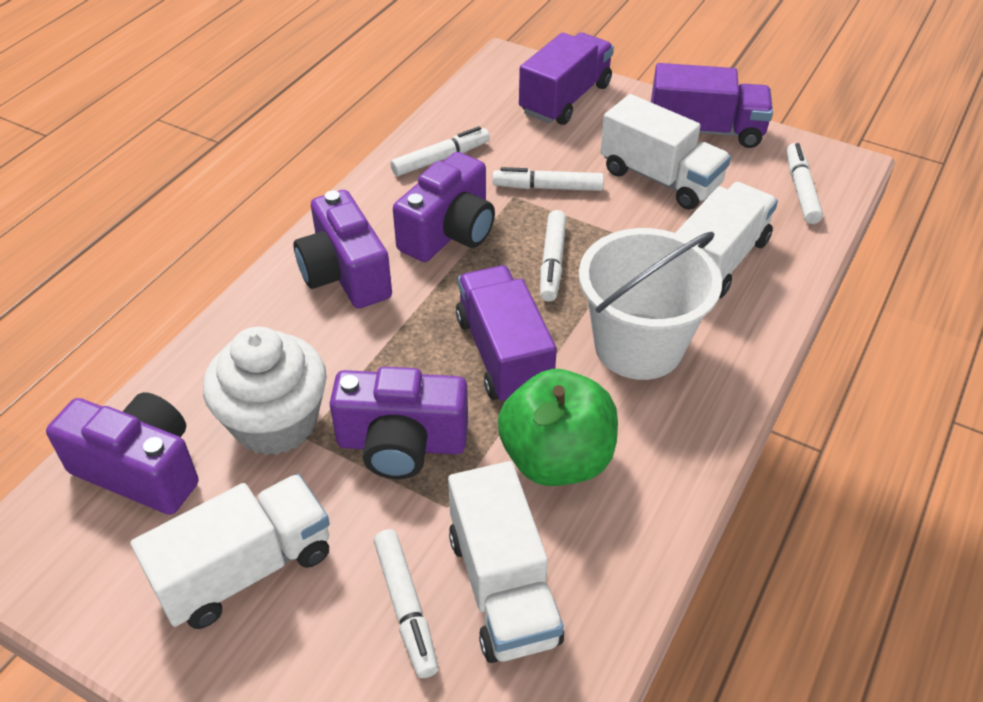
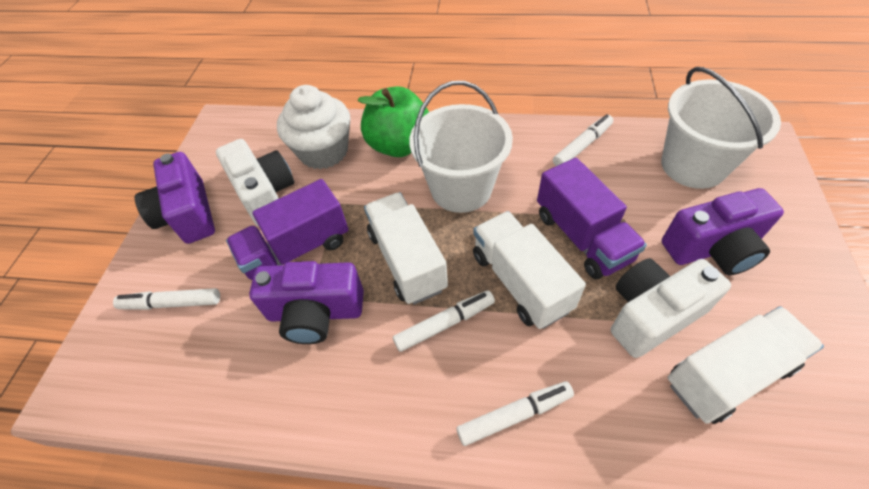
purple camera: 4 -> 3
purple truck: 3 -> 2
white bucket: 1 -> 2
white camera: 0 -> 2
white marker: 5 -> 4
white truck: 4 -> 3

